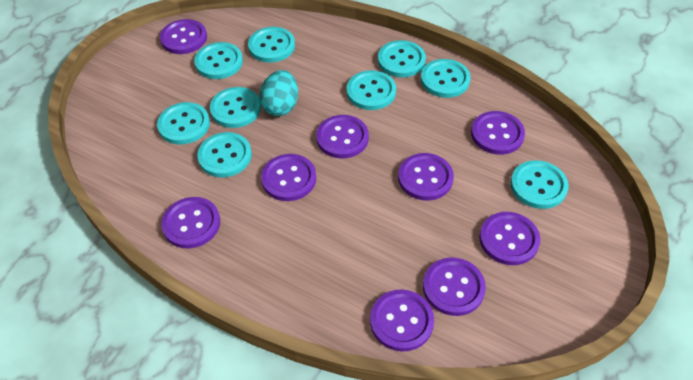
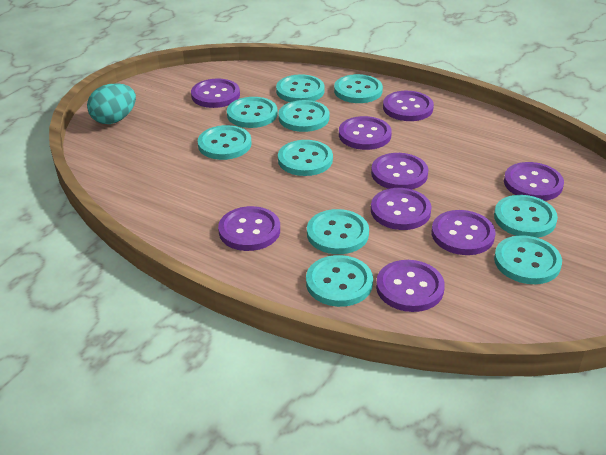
turquoise button: 9 -> 10

